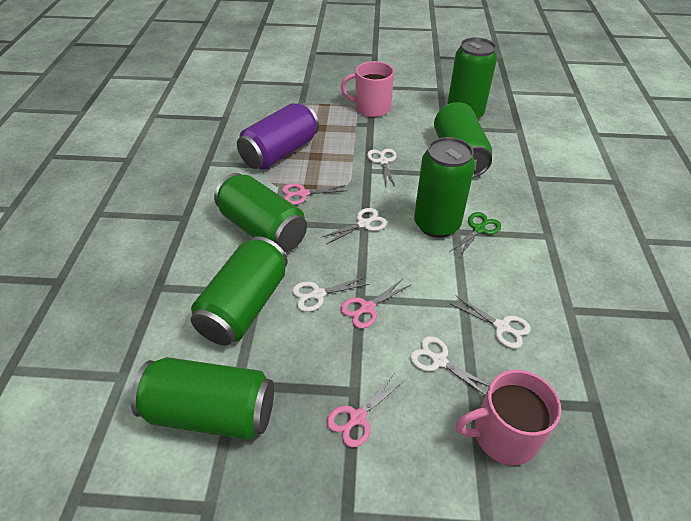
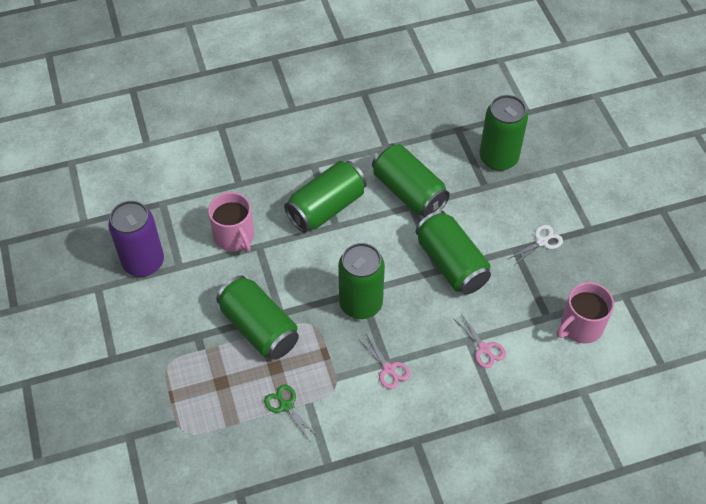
pink scissors: 3 -> 2
white scissors: 5 -> 1

